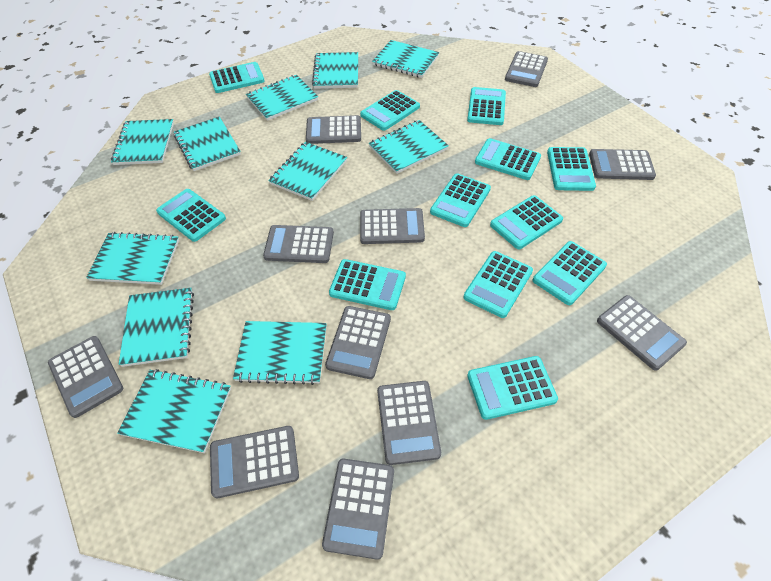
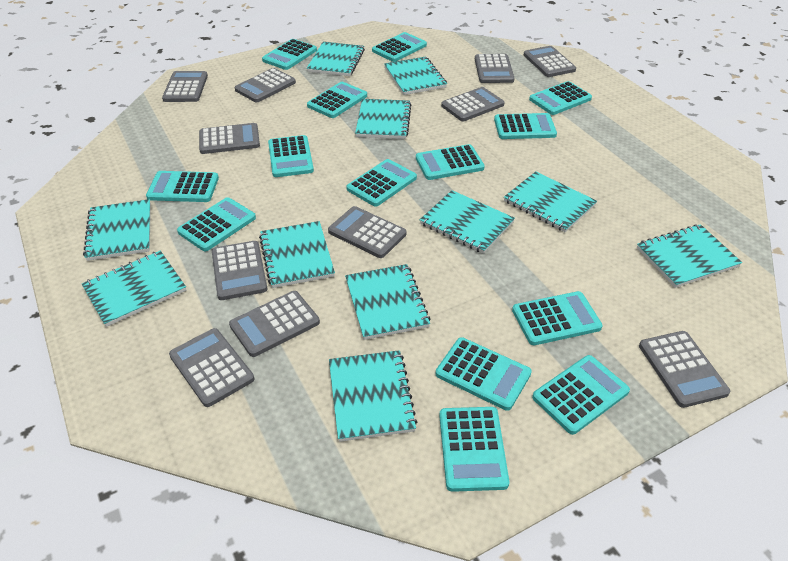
turquoise calculator: 12 -> 14

